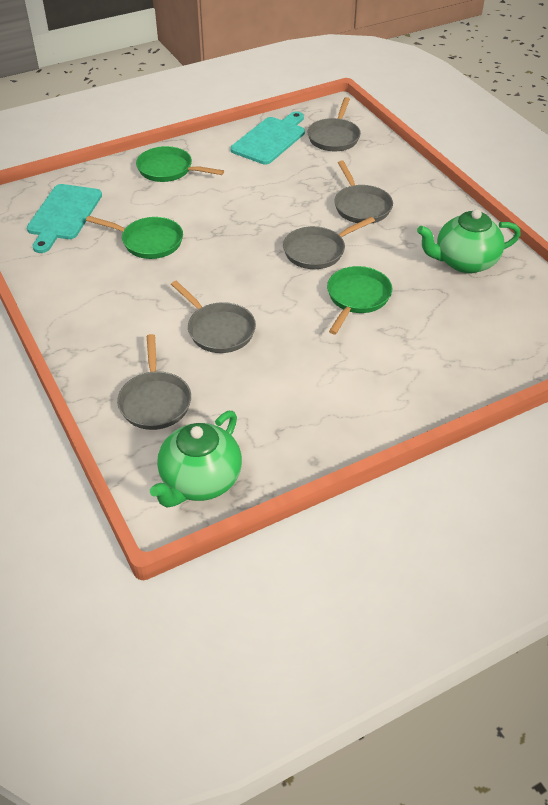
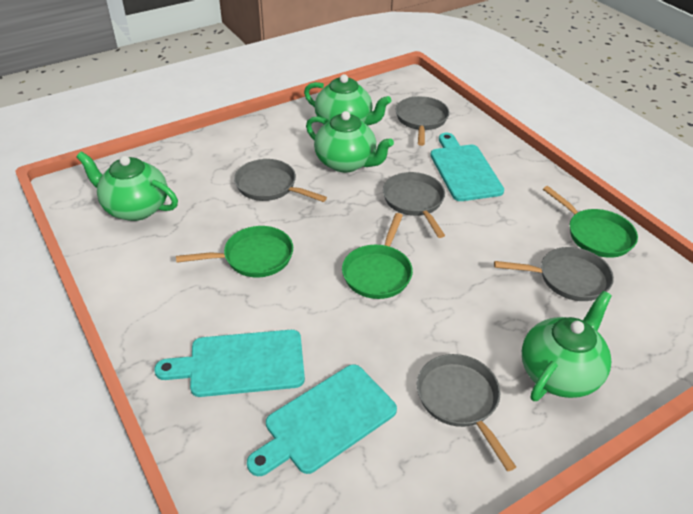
green teapot: 2 -> 4
turquoise cutting board: 2 -> 3

